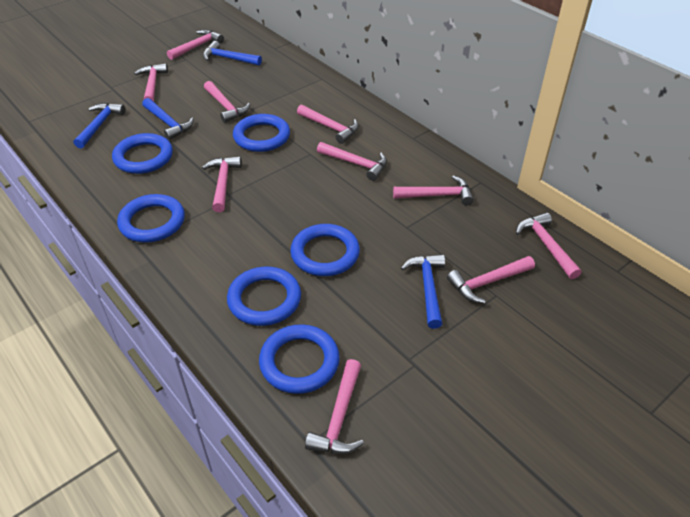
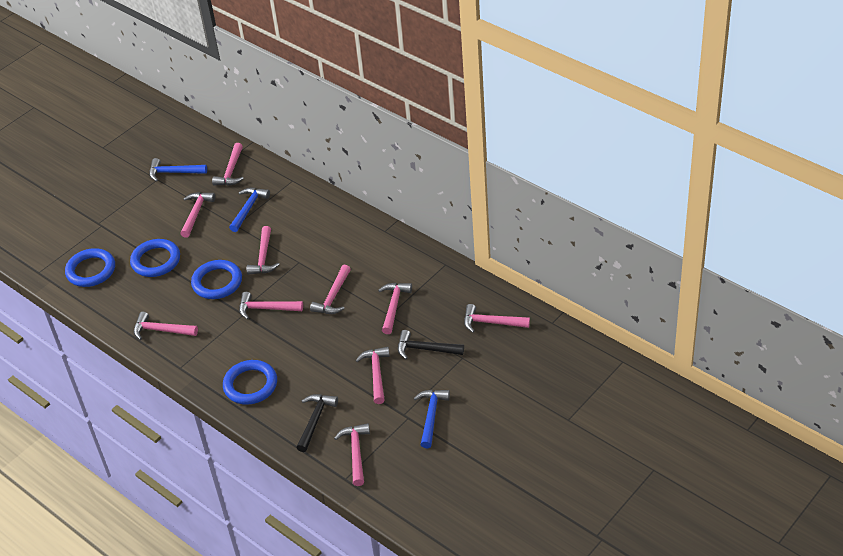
black hammer: 0 -> 2
blue hammer: 4 -> 3
blue ring: 6 -> 4

